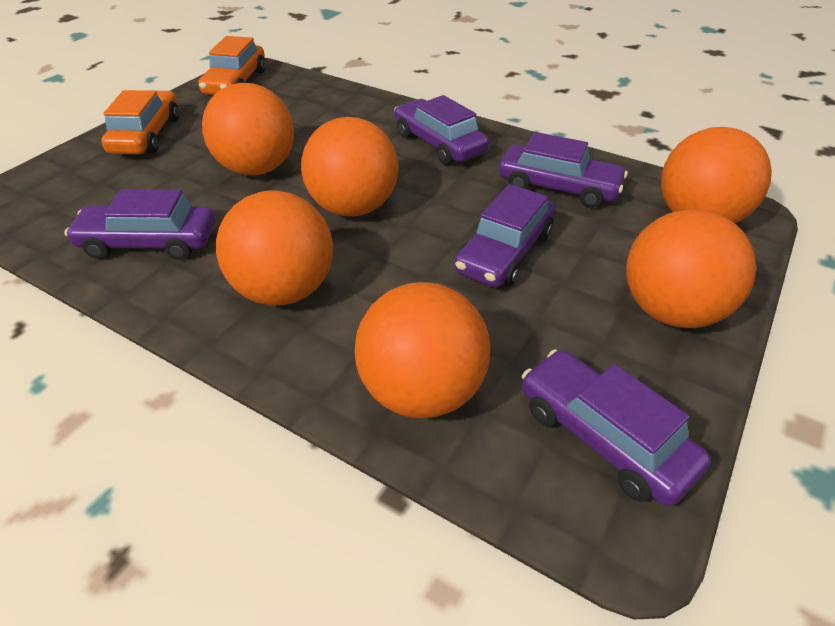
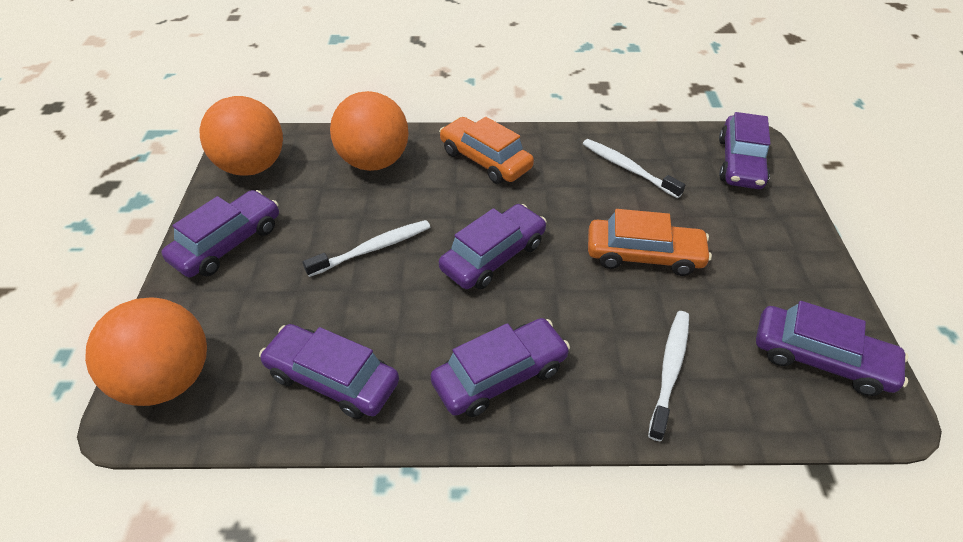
orange ball: 6 -> 3
purple car: 5 -> 6
white toothbrush: 0 -> 3

